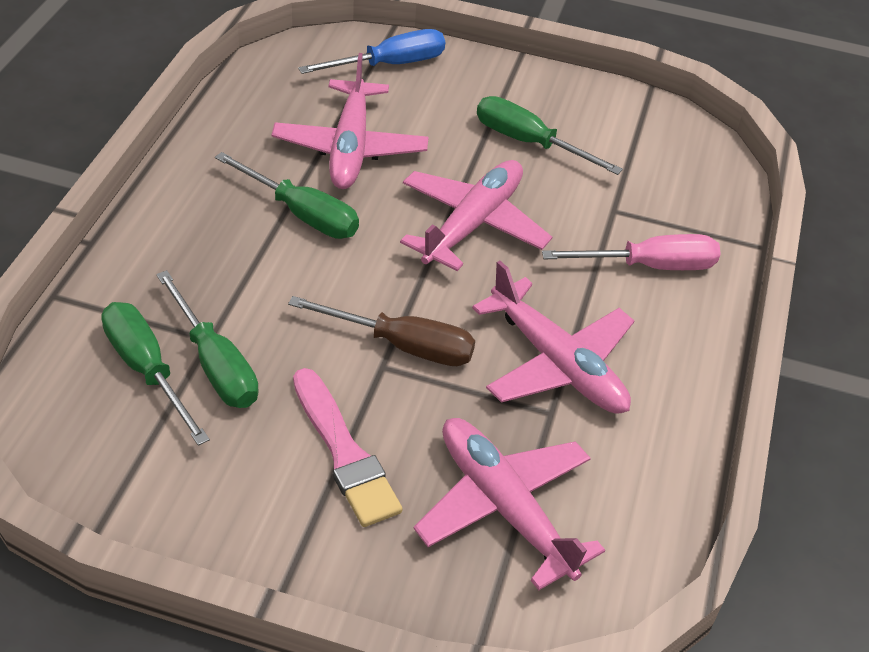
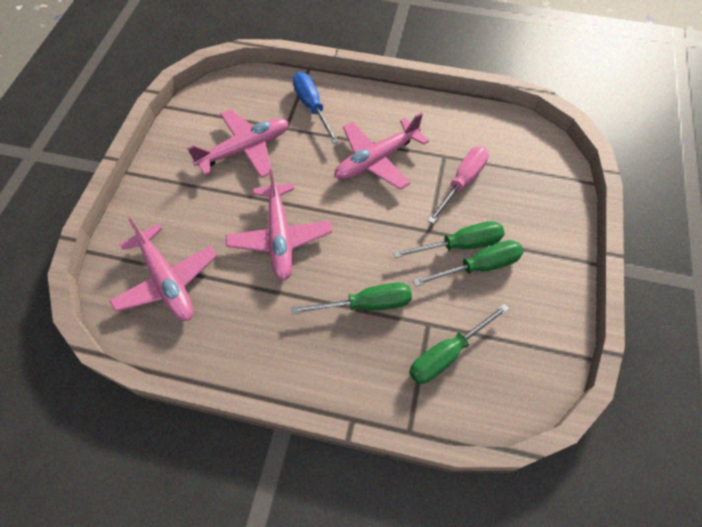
brown screwdriver: 1 -> 0
pink brush: 1 -> 0

